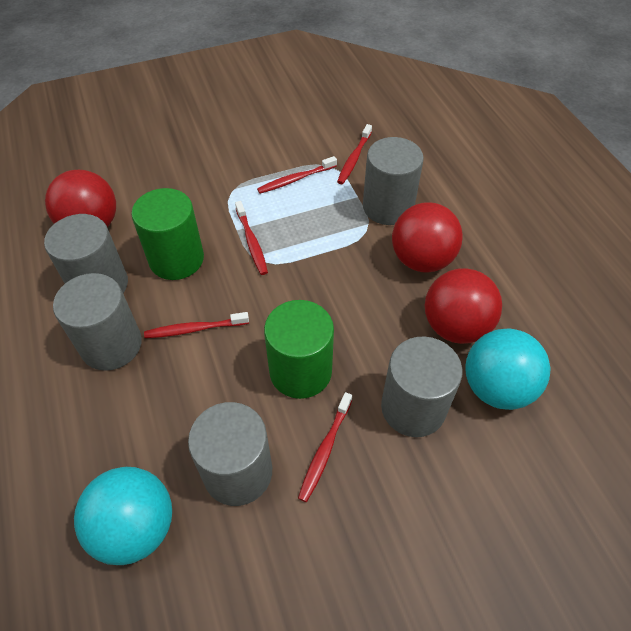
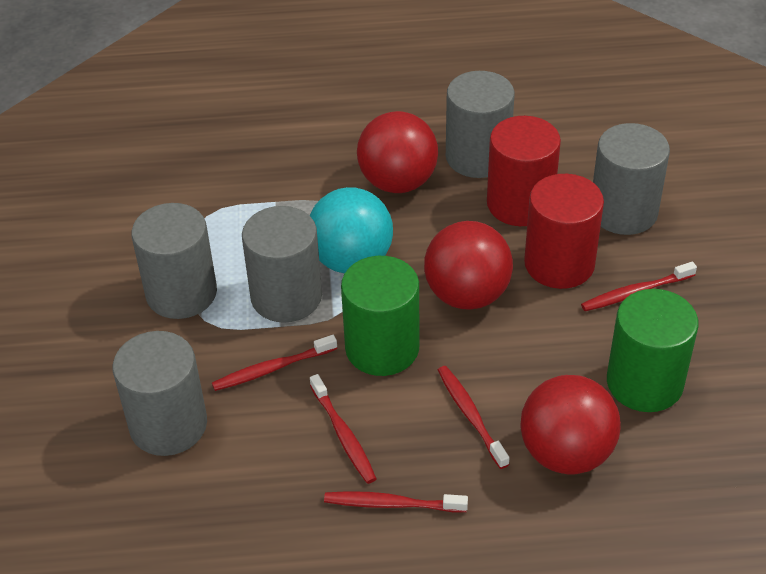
red cylinder: 0 -> 2
turquoise ball: 2 -> 1

